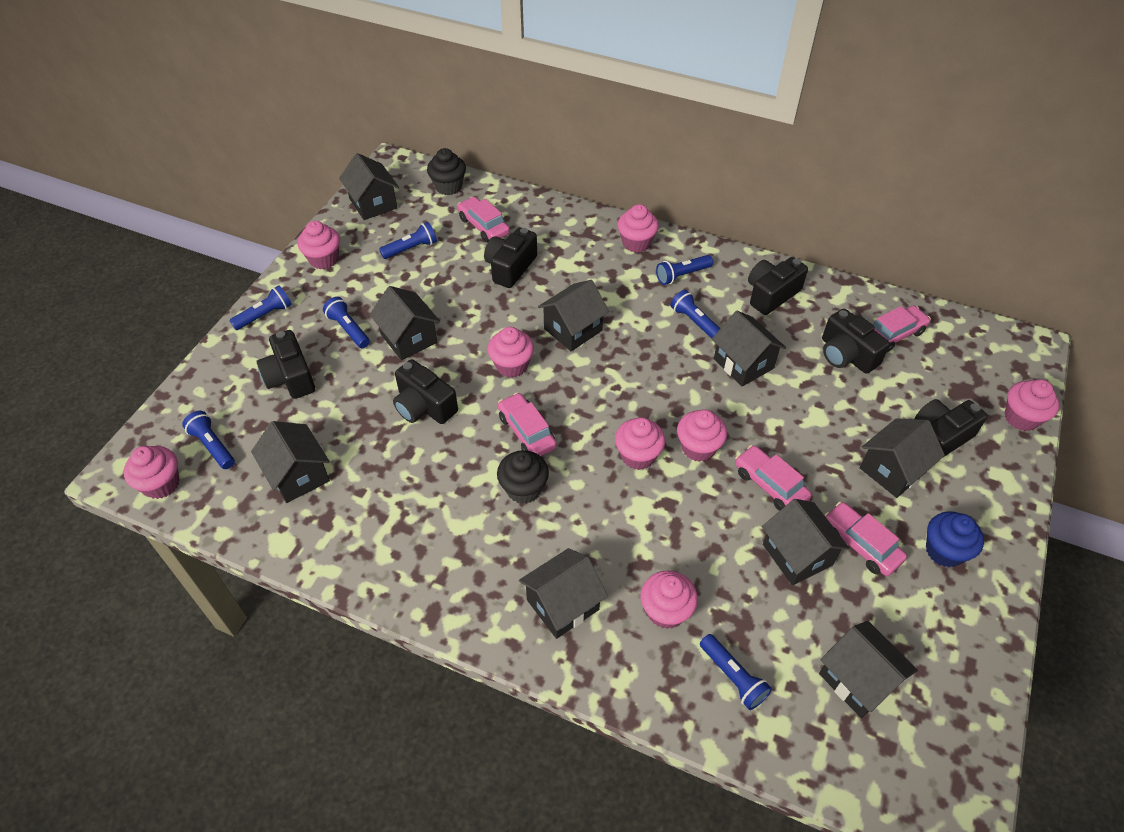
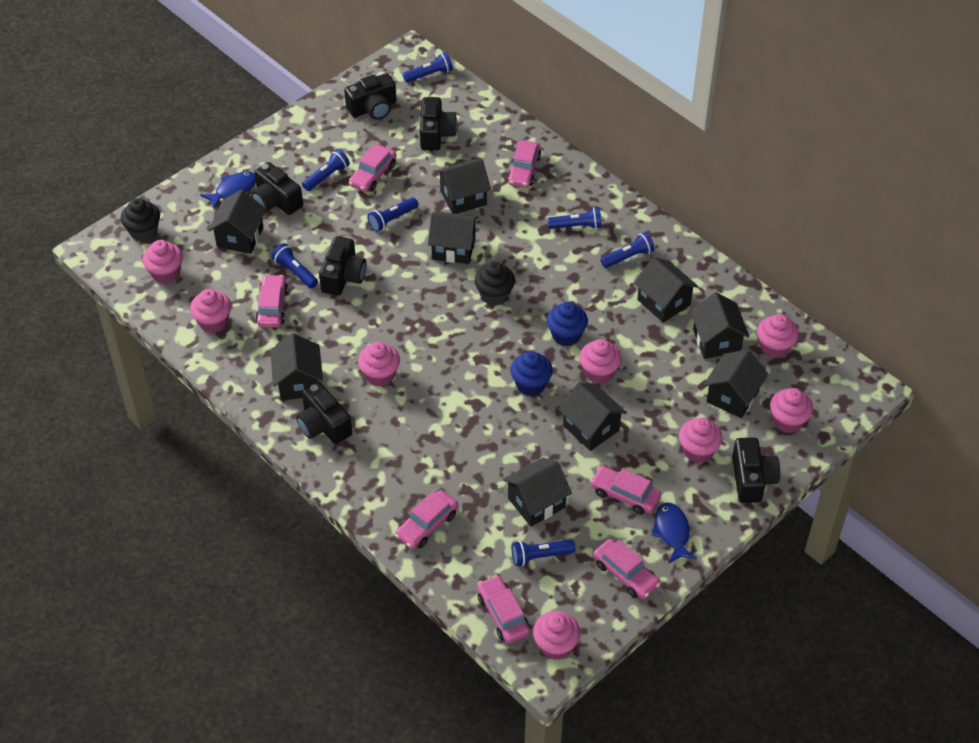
blue cupcake: 1 -> 2
blue fish: 0 -> 2
pink car: 5 -> 7

